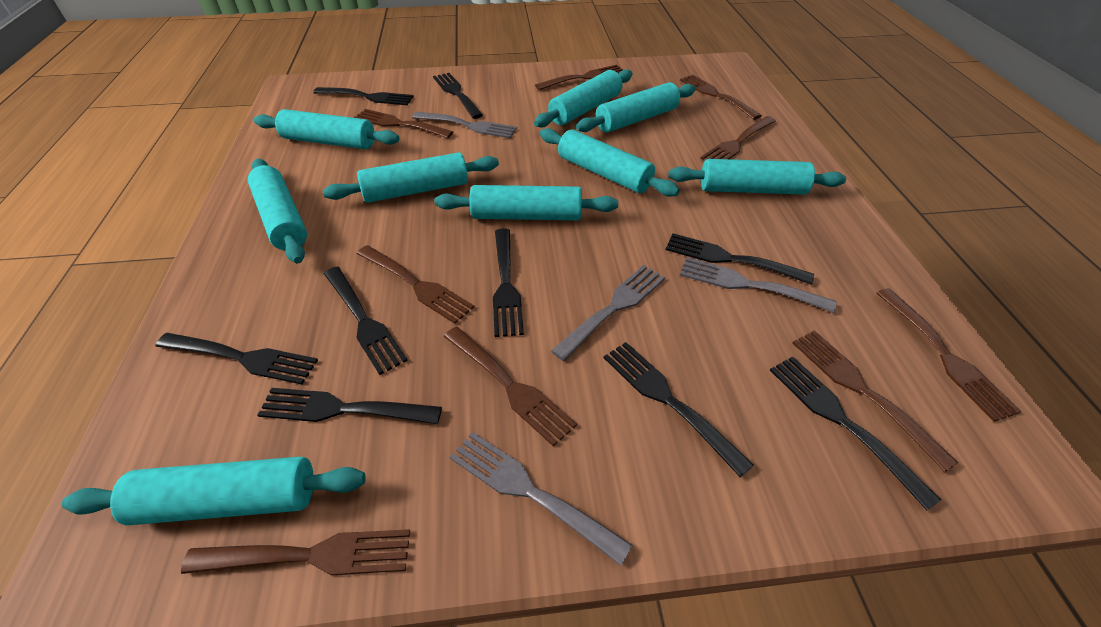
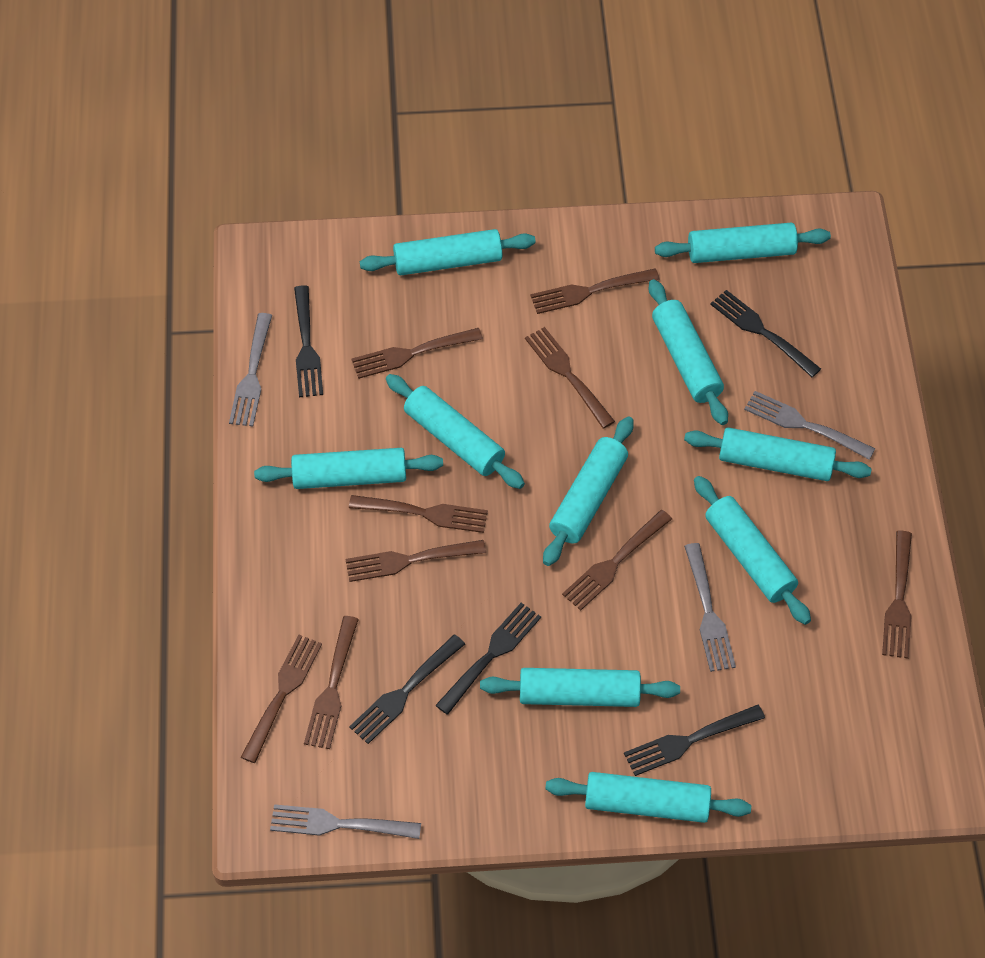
black fork: 9 -> 5
turquoise rolling pin: 9 -> 10

